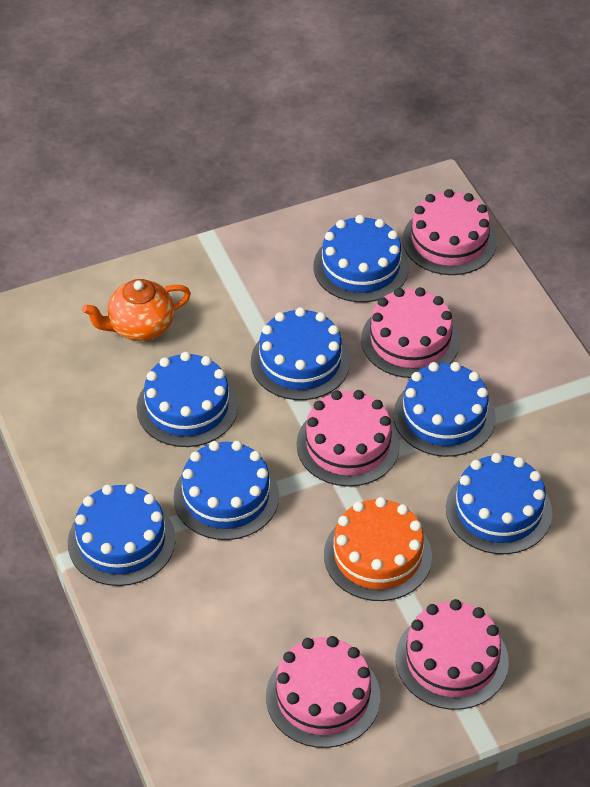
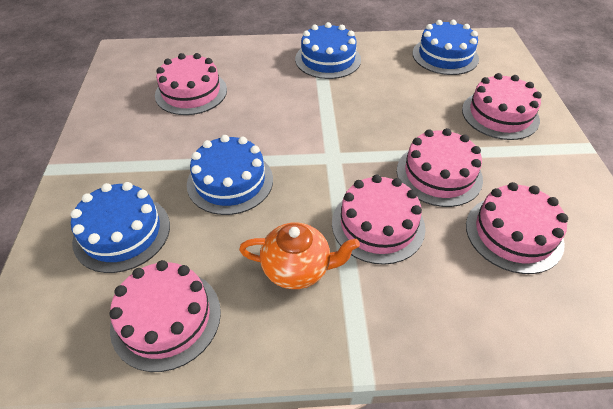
blue cake: 7 -> 4
orange cake: 1 -> 0
pink cake: 5 -> 6

